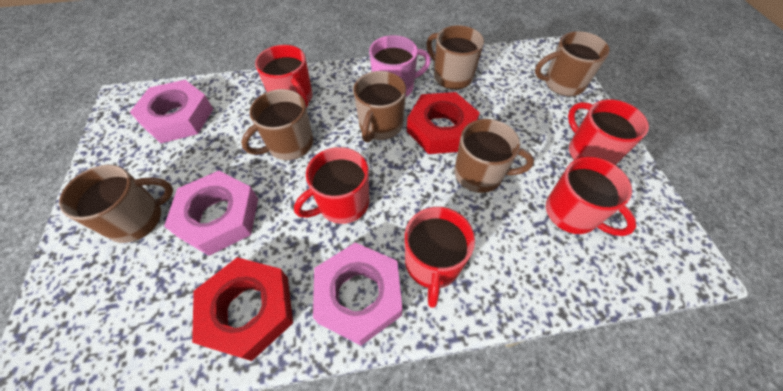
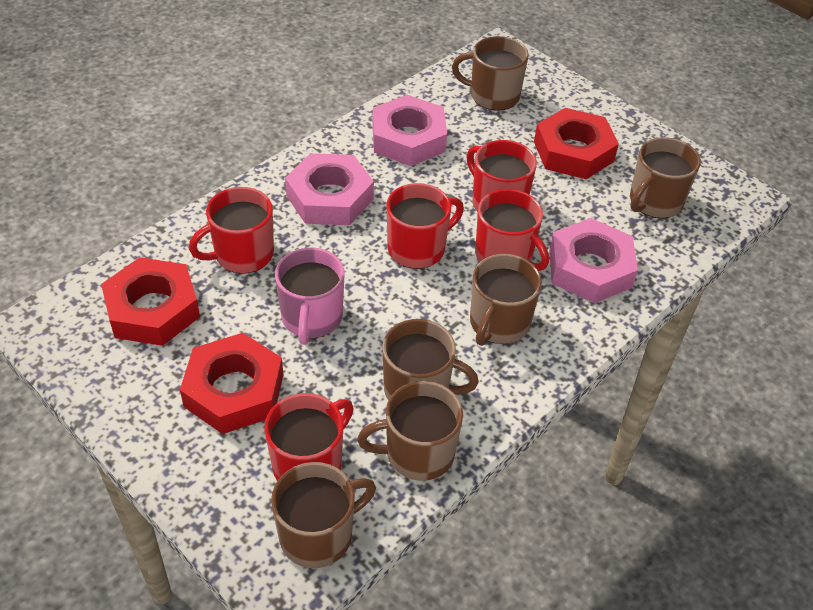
red nut: 2 -> 3

